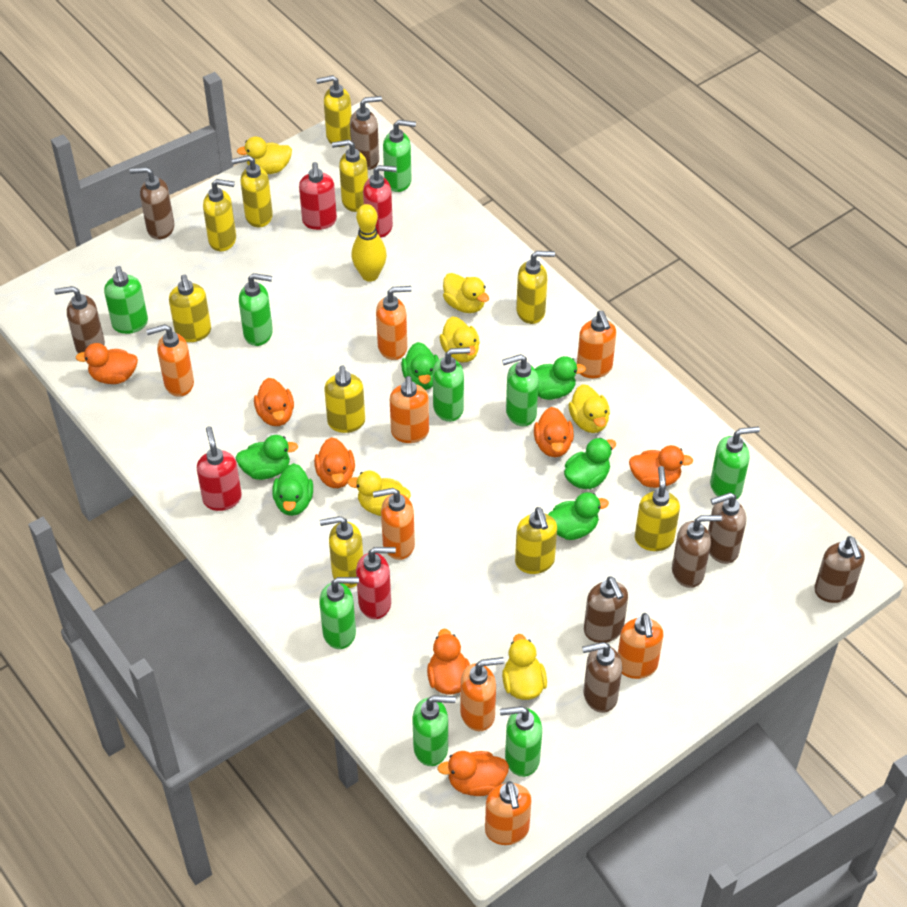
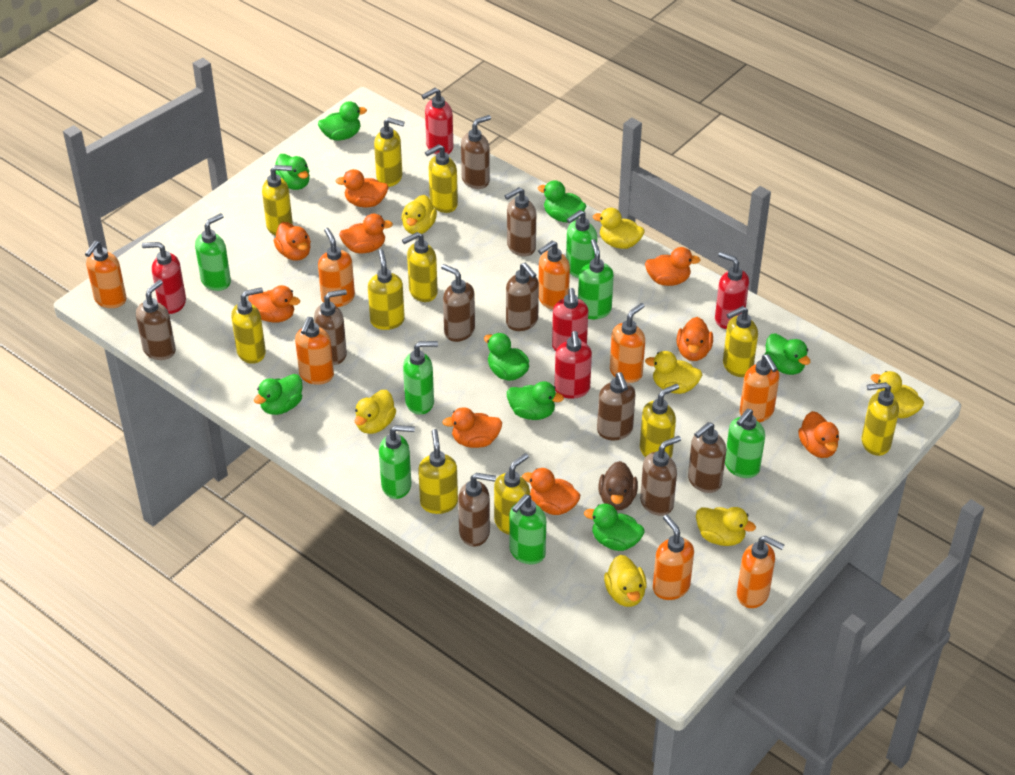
brown duck: 0 -> 1
brown soap dispenser: 8 -> 10
green duck: 6 -> 8
green soap dispenser: 9 -> 7
orange duck: 7 -> 9
red soap dispenser: 4 -> 5
yellow bowling pin: 1 -> 0
yellow duck: 6 -> 7
yellow soap dispenser: 10 -> 11

